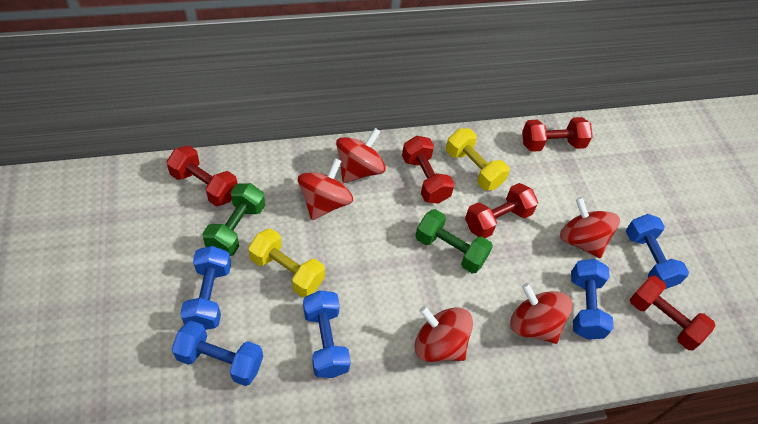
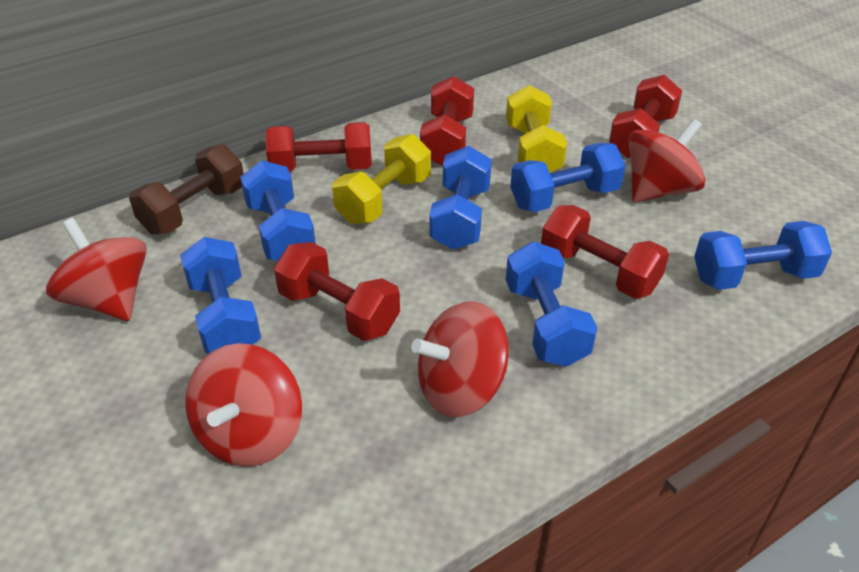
blue dumbbell: 5 -> 6
brown dumbbell: 0 -> 1
green dumbbell: 2 -> 0
red spinning top: 5 -> 4

